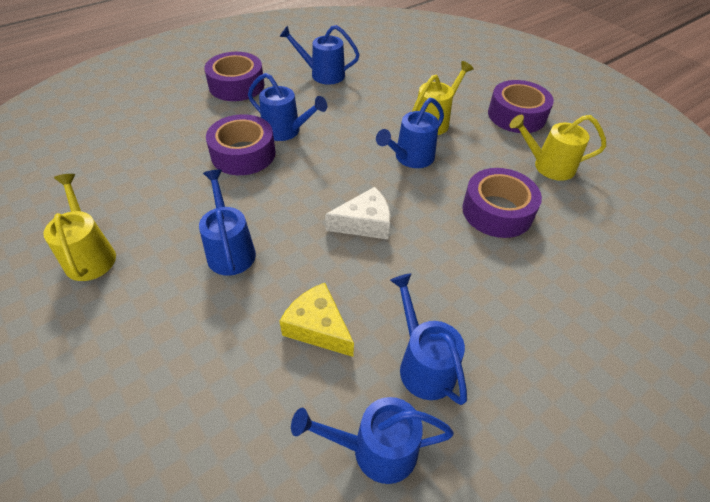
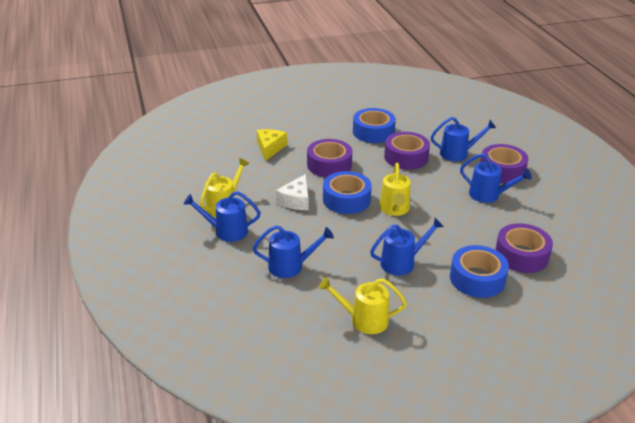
blue tape: 0 -> 3
blue watering can: 6 -> 5

